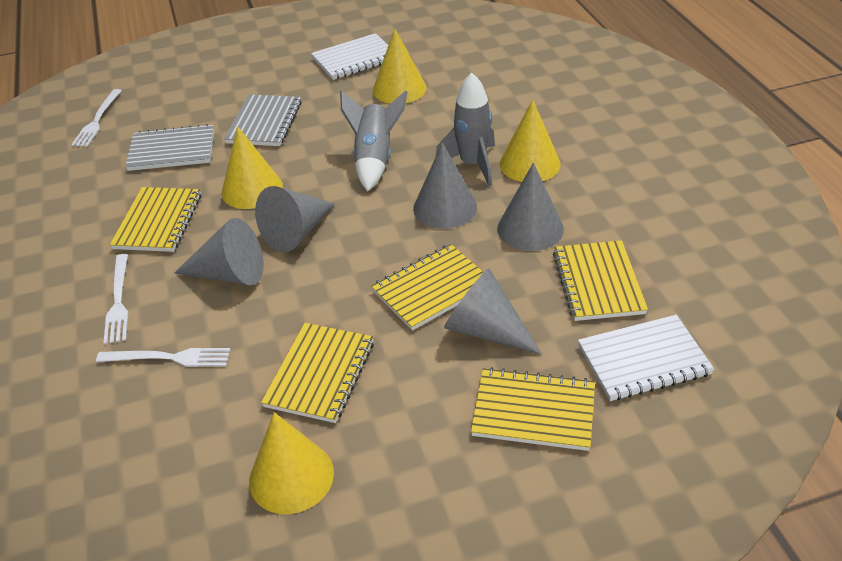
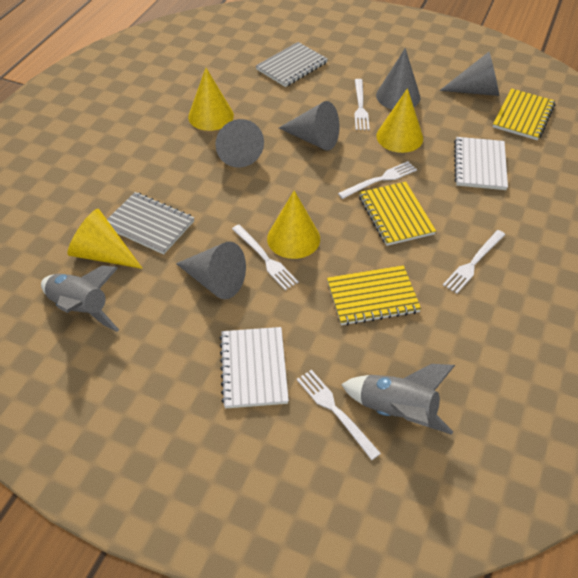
white fork: 3 -> 5
yellow notebook: 5 -> 3

